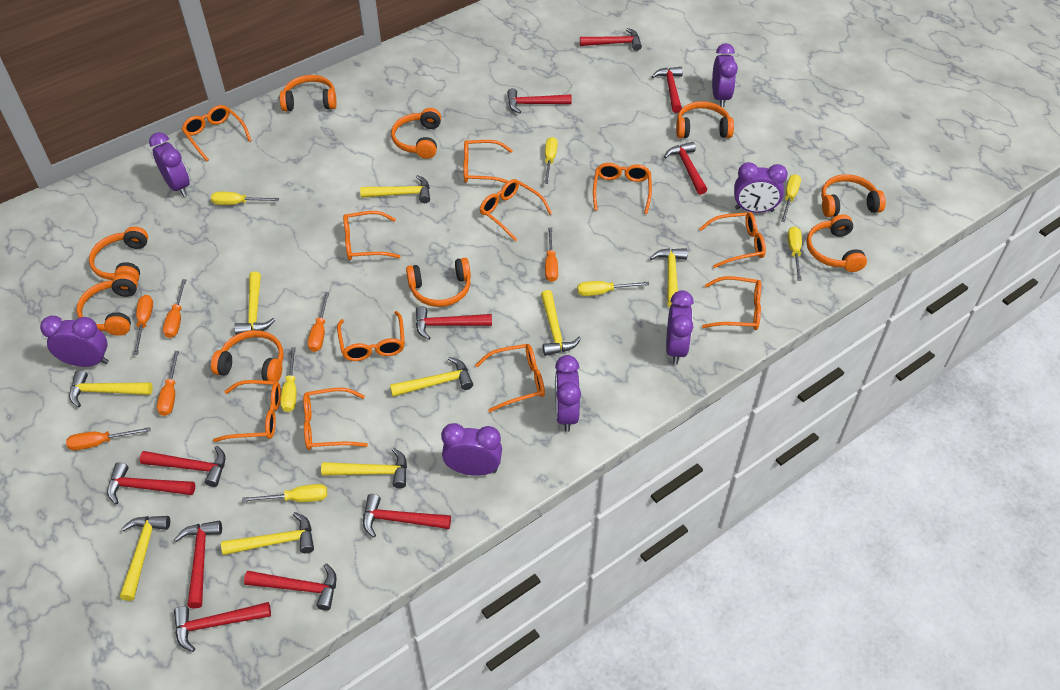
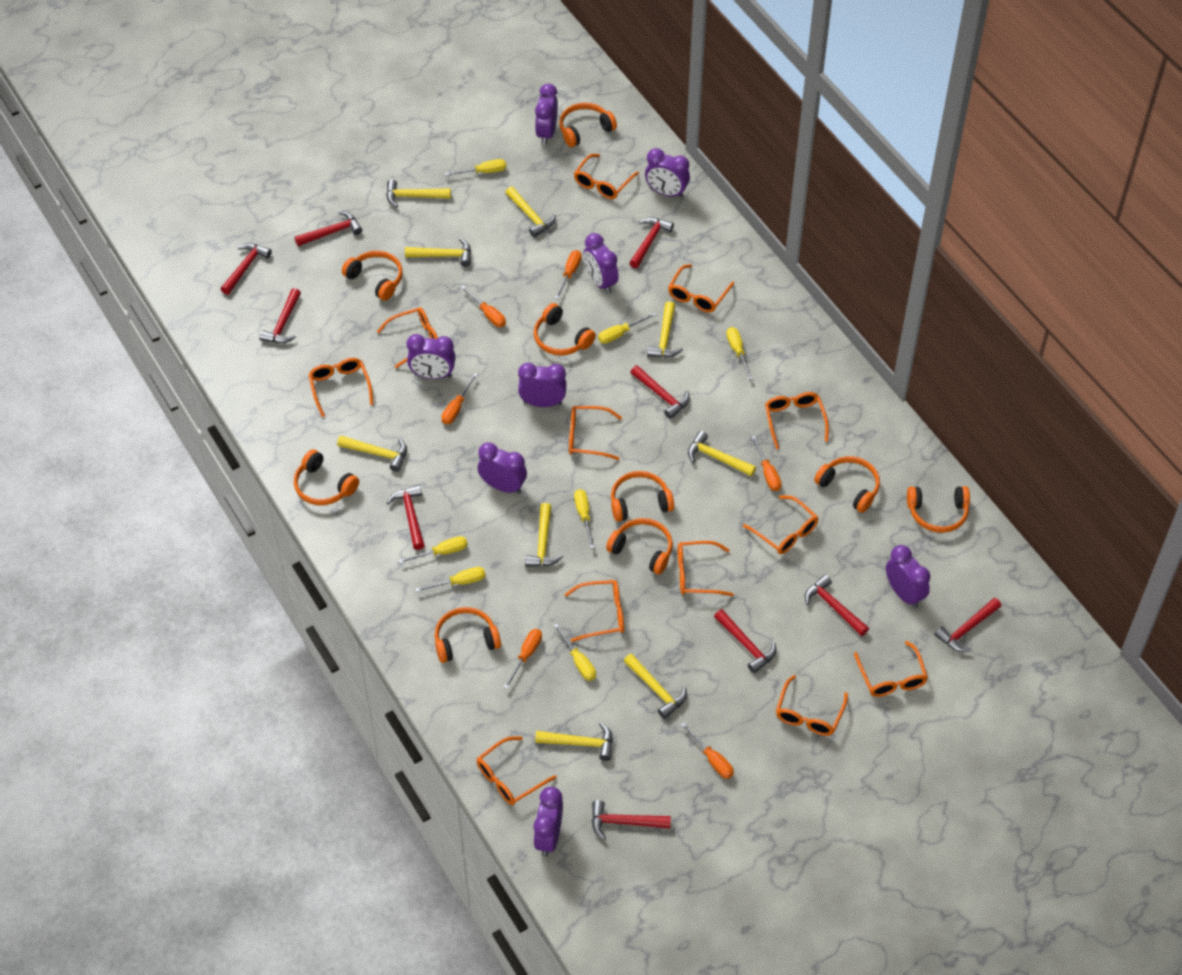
orange glasses: 11 -> 12
purple clock: 7 -> 8
red hammer: 11 -> 10

